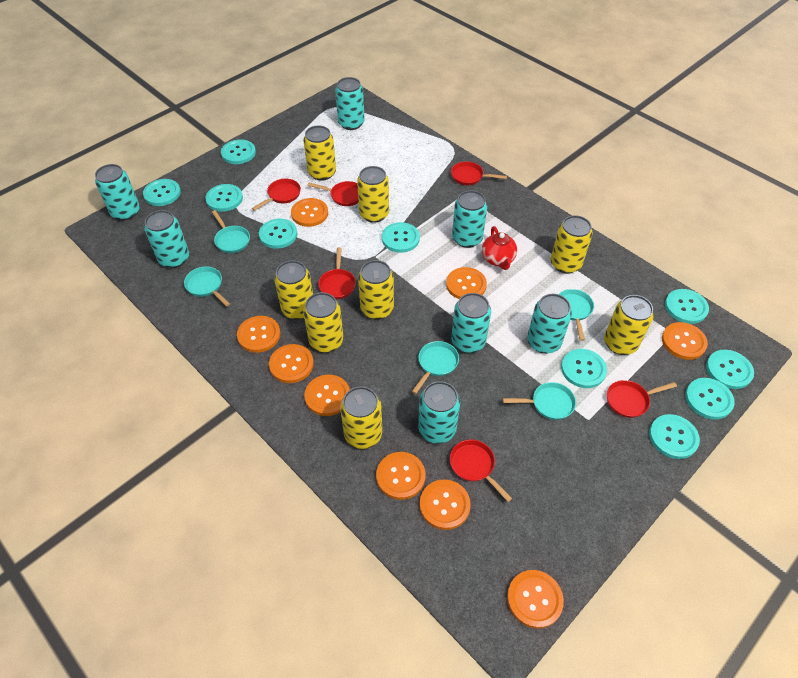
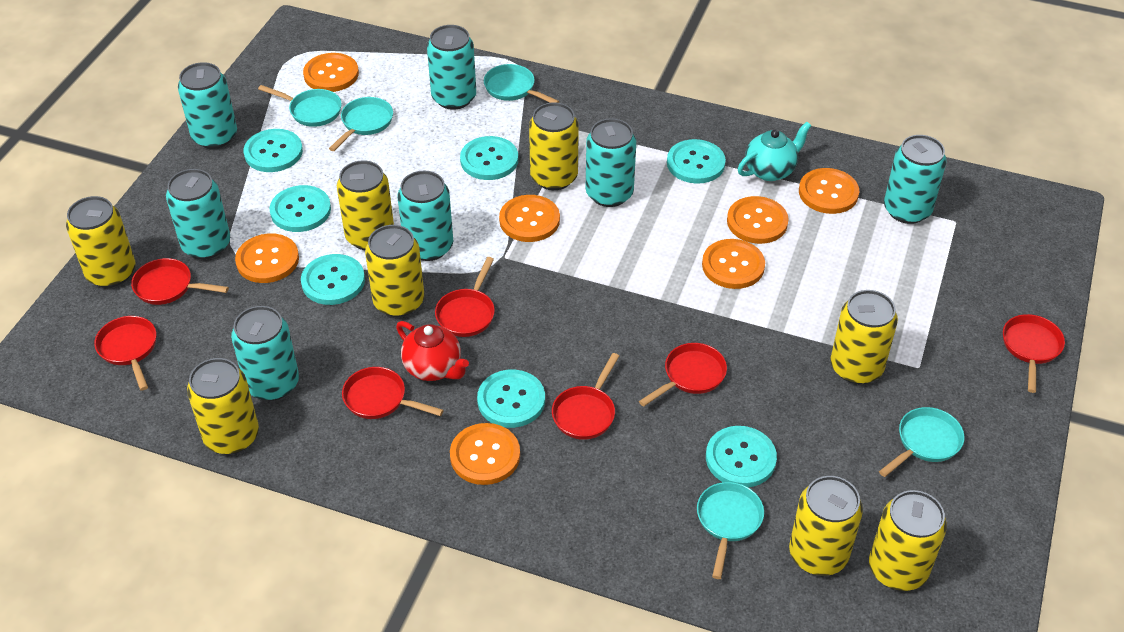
orange button: 9 -> 7
red pan: 6 -> 7
turquoise button: 10 -> 7
turquoise teapot: 0 -> 1

